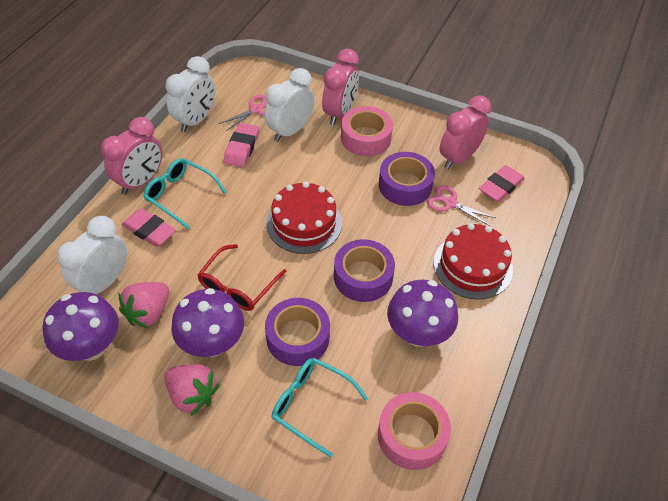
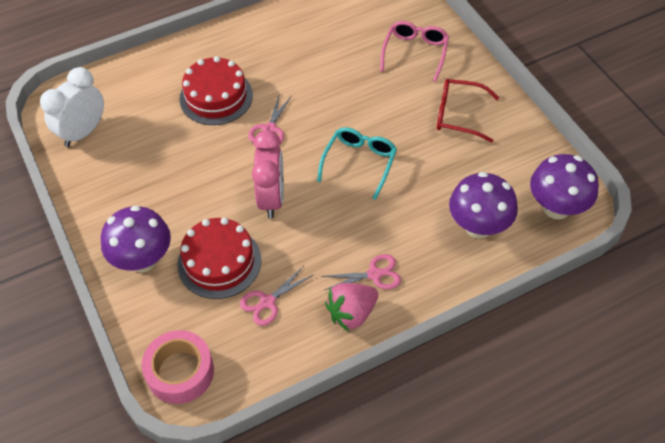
pink clock: 3 -> 1
pink eraser: 3 -> 0
pink glasses: 0 -> 1
pink scissors: 2 -> 3
pink strawberry: 2 -> 1
pink tape: 2 -> 1
purple tape: 3 -> 0
turquoise glasses: 2 -> 1
white clock: 3 -> 1

